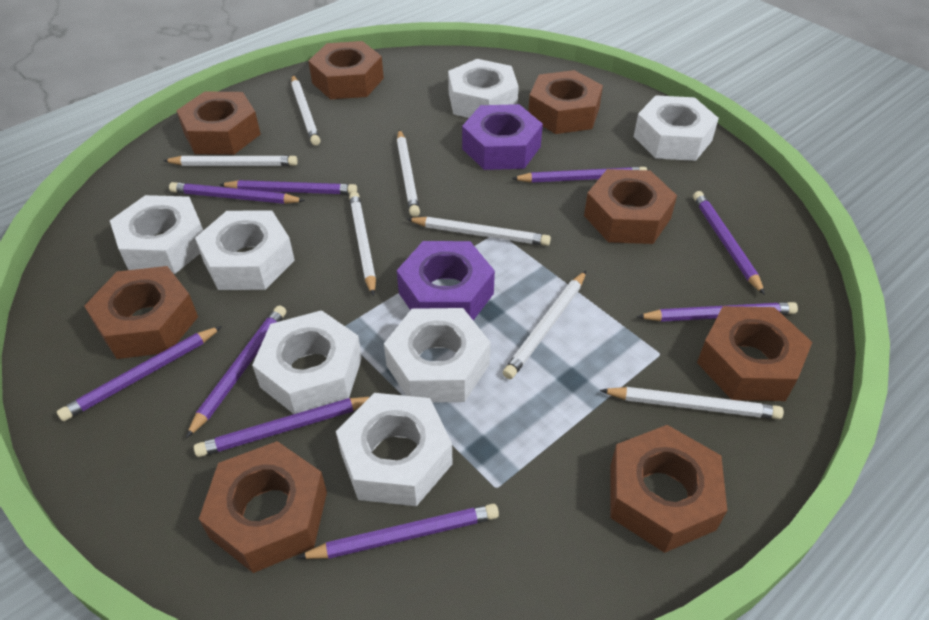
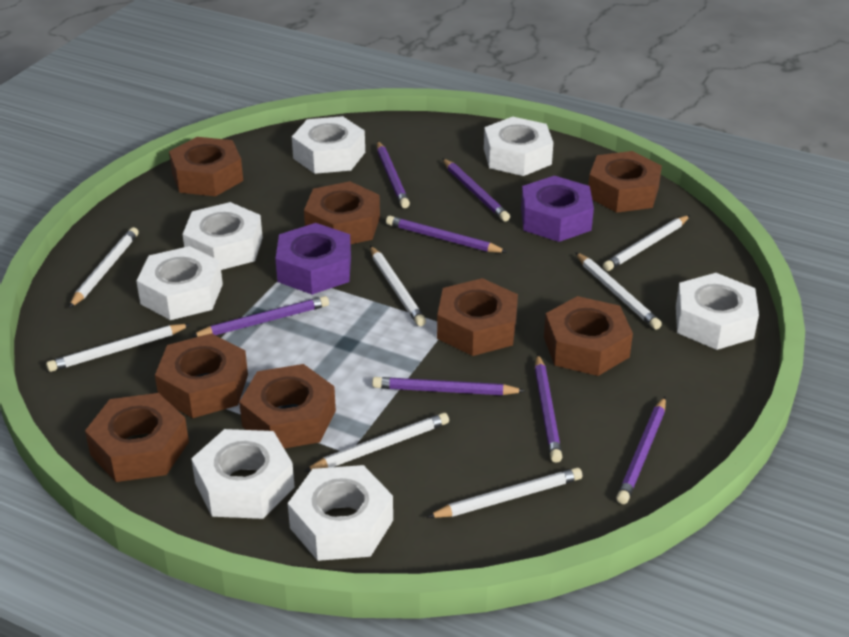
purple pencil: 9 -> 7

